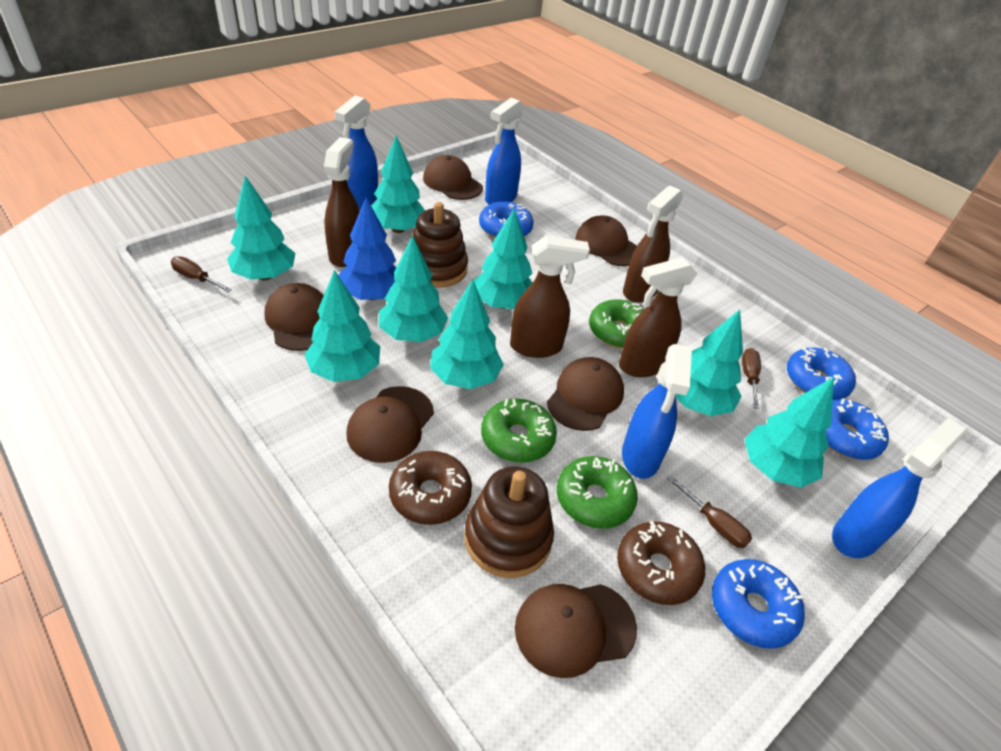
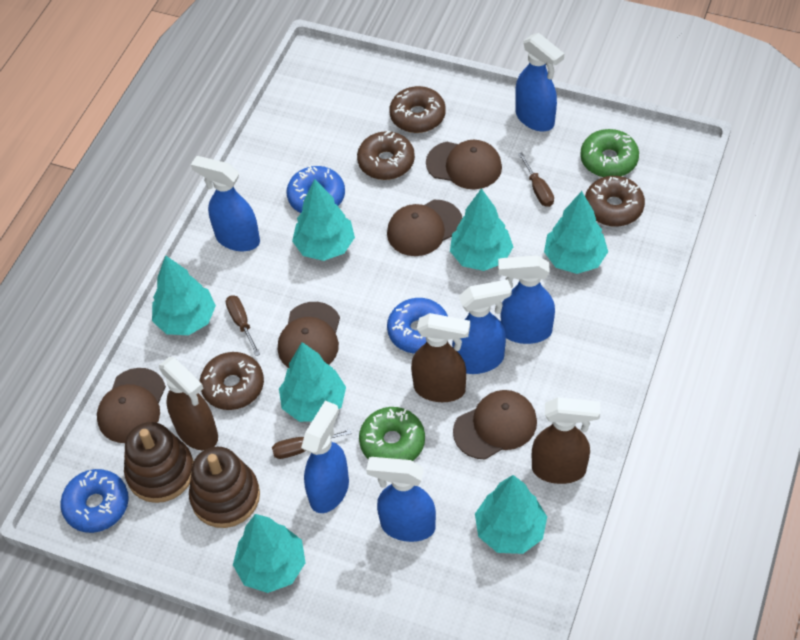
blue donut: 4 -> 3
blue spray bottle: 4 -> 6
blue tree: 1 -> 0
brown cap: 6 -> 5
brown donut: 2 -> 4
brown spray bottle: 4 -> 3
green donut: 3 -> 2
turquoise tree: 8 -> 7

